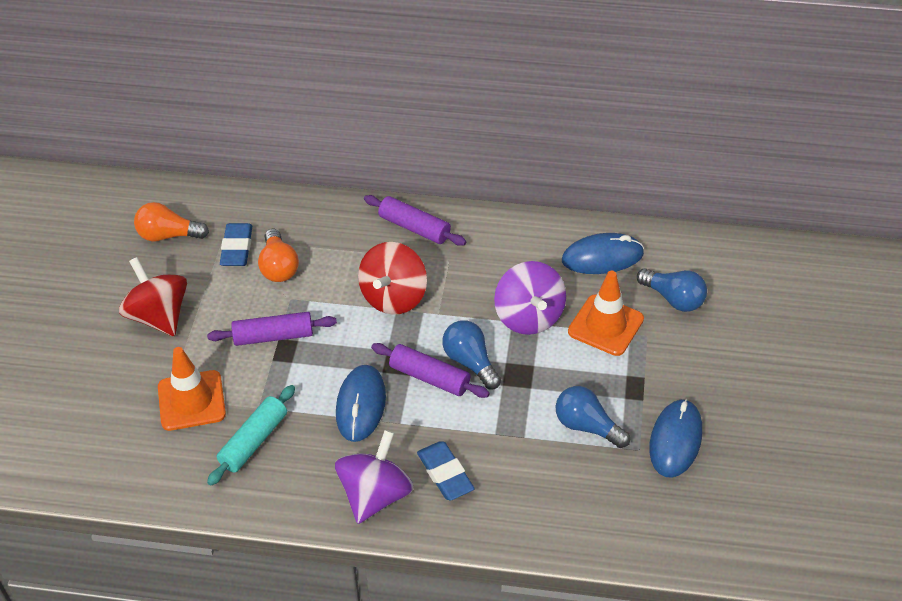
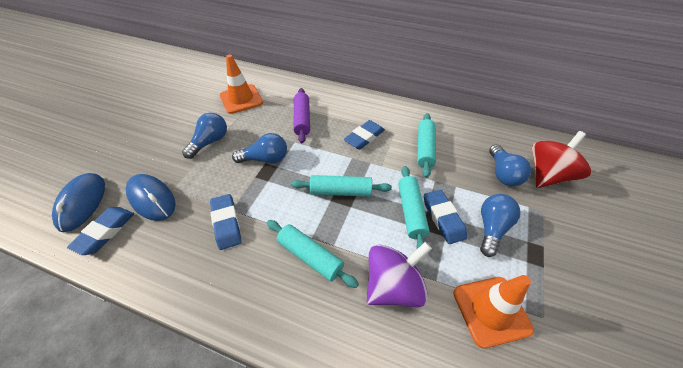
blue eraser: 2 -> 4
blue light bulb: 3 -> 4
blue mouse: 3 -> 2
orange light bulb: 2 -> 0
purple rolling pin: 3 -> 1
purple spinning top: 2 -> 1
red spinning top: 2 -> 1
turquoise rolling pin: 1 -> 4

